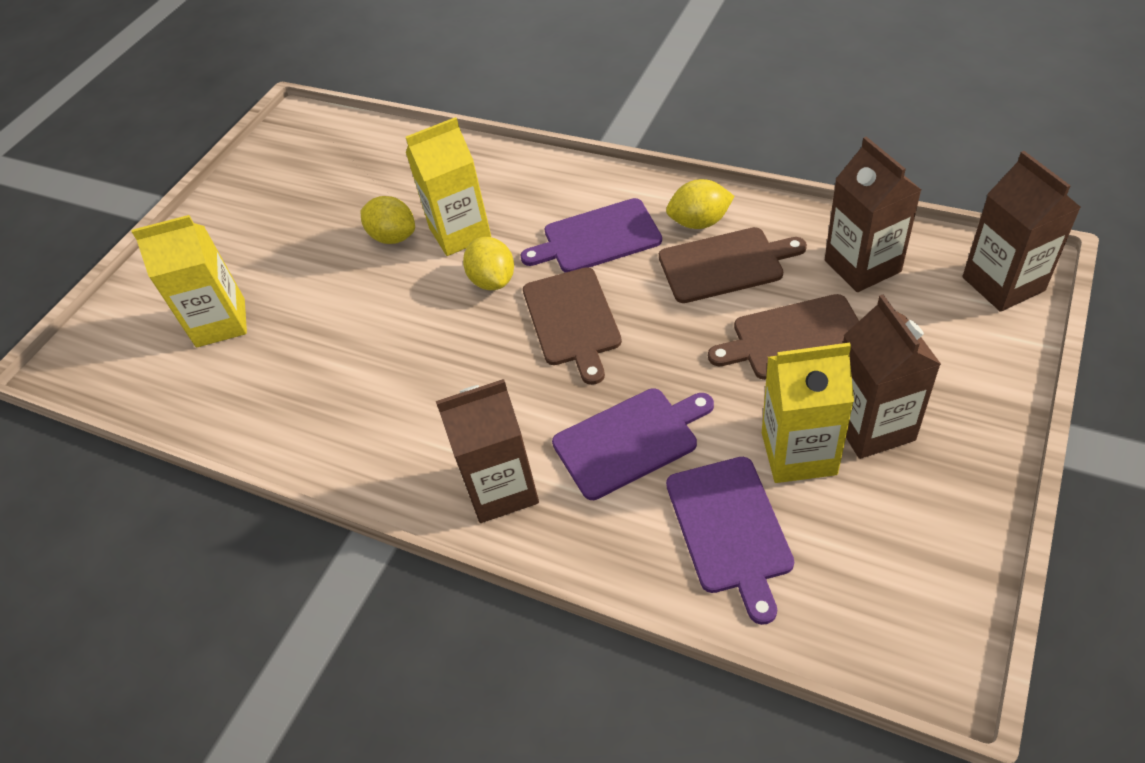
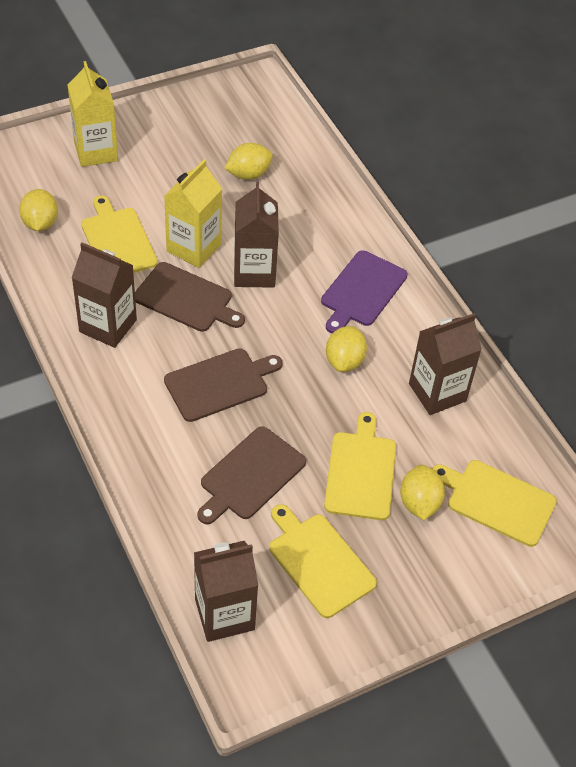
purple cutting board: 3 -> 1
yellow carton: 3 -> 2
yellow cutting board: 0 -> 4
yellow lemon: 3 -> 4

